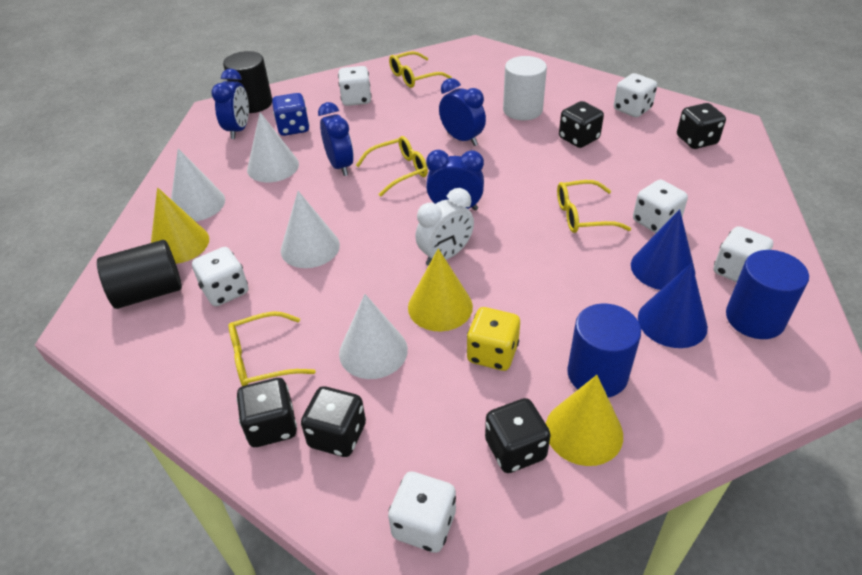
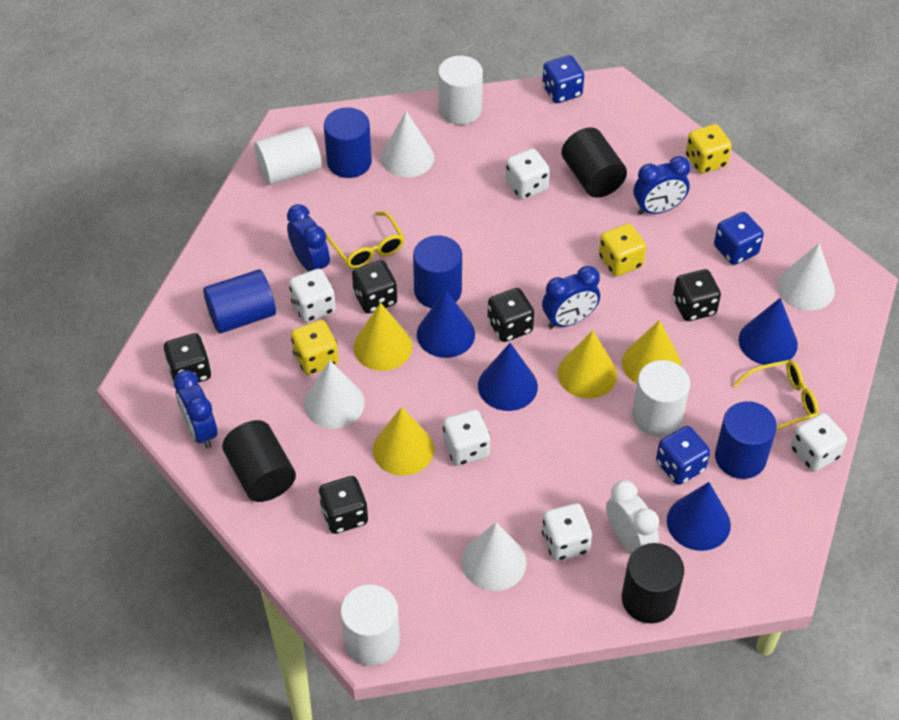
black cylinder: 2 -> 3
blue cone: 2 -> 4
blue cylinder: 2 -> 4
blue dice: 1 -> 3
white cylinder: 1 -> 4
white dice: 6 -> 5
yellow cone: 3 -> 4
yellow dice: 1 -> 3
yellow glasses: 4 -> 2

